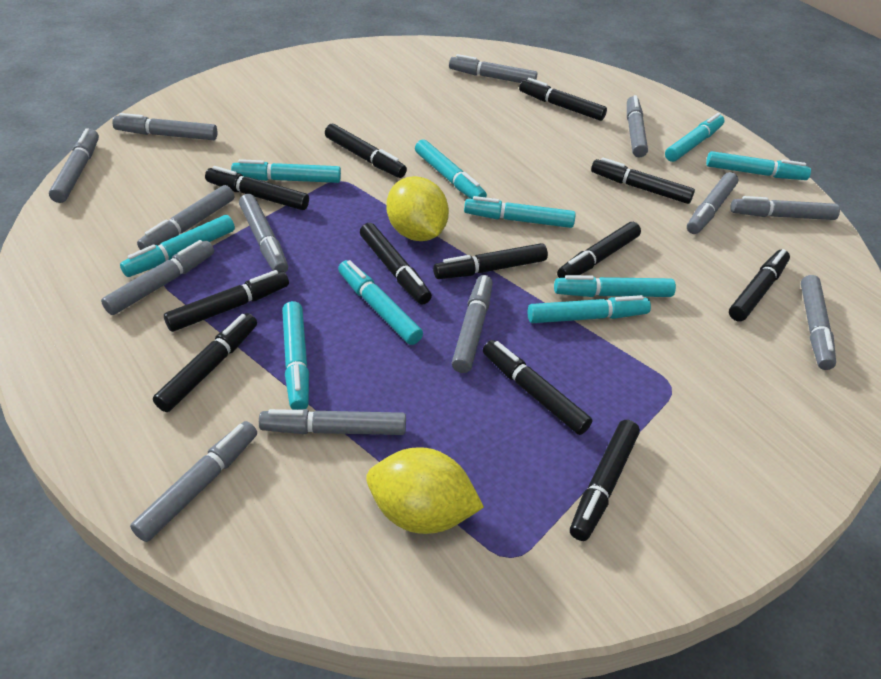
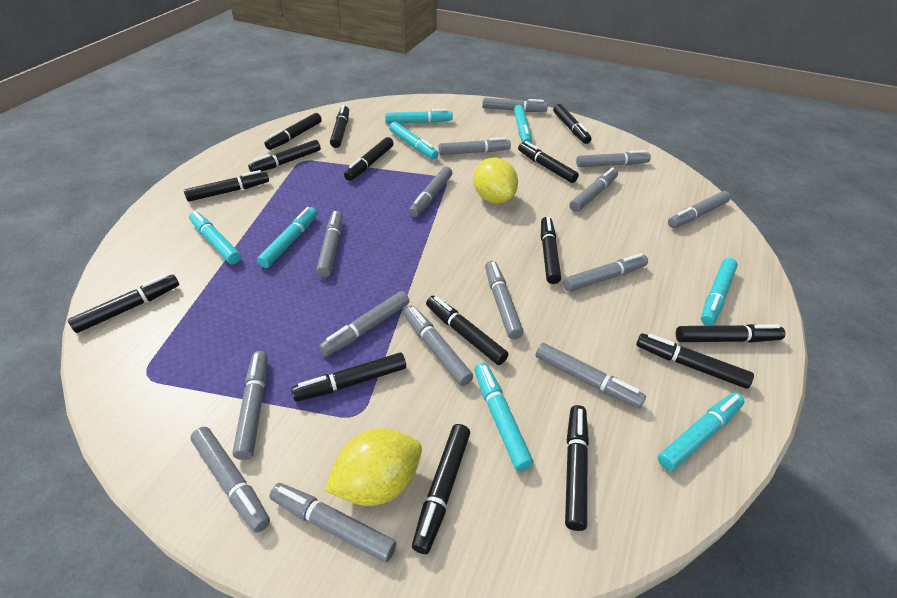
black marker: 12 -> 15
grey marker: 13 -> 15
turquoise marker: 10 -> 8

